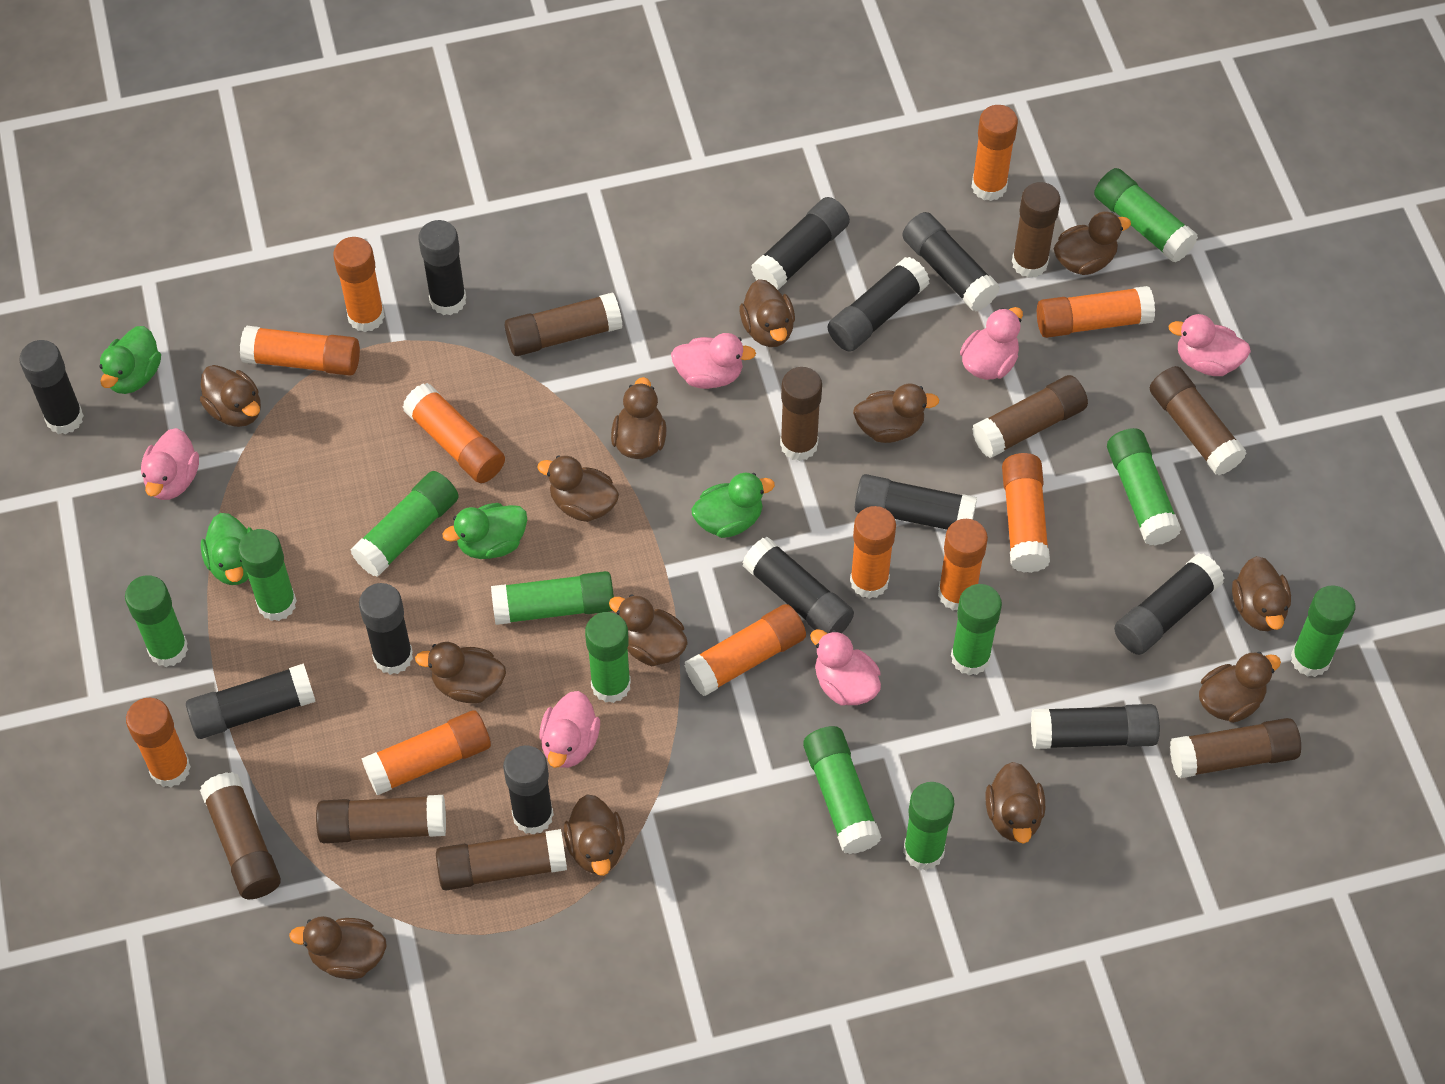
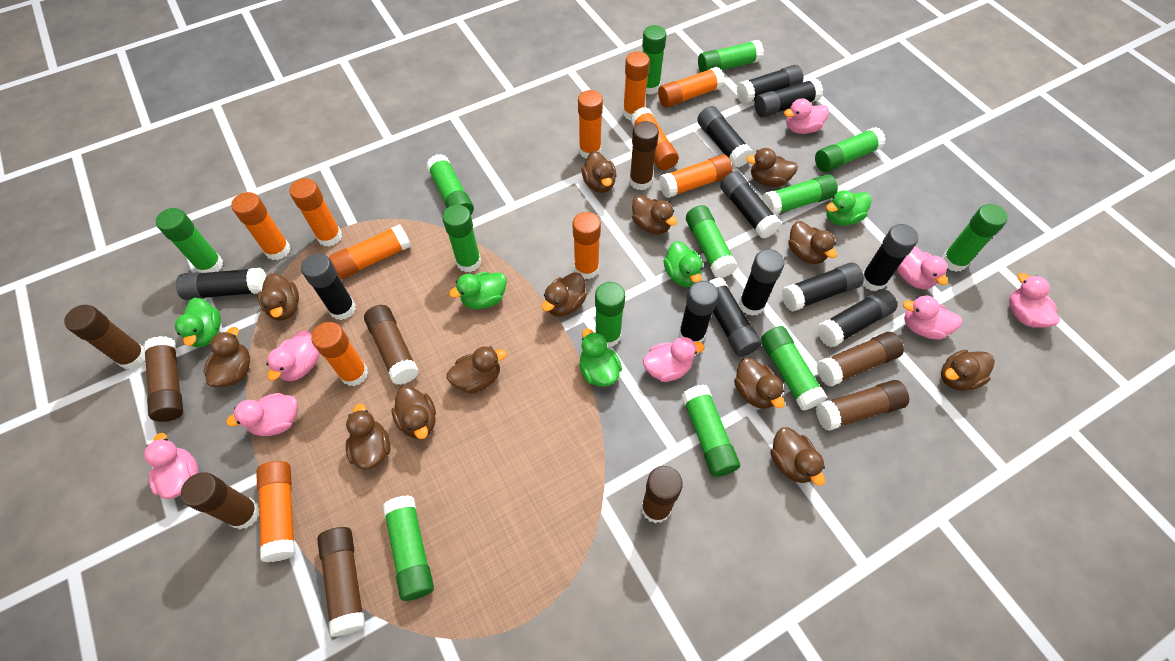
green duck: 4 -> 5
green glue stick: 11 -> 13
pink duck: 6 -> 8

